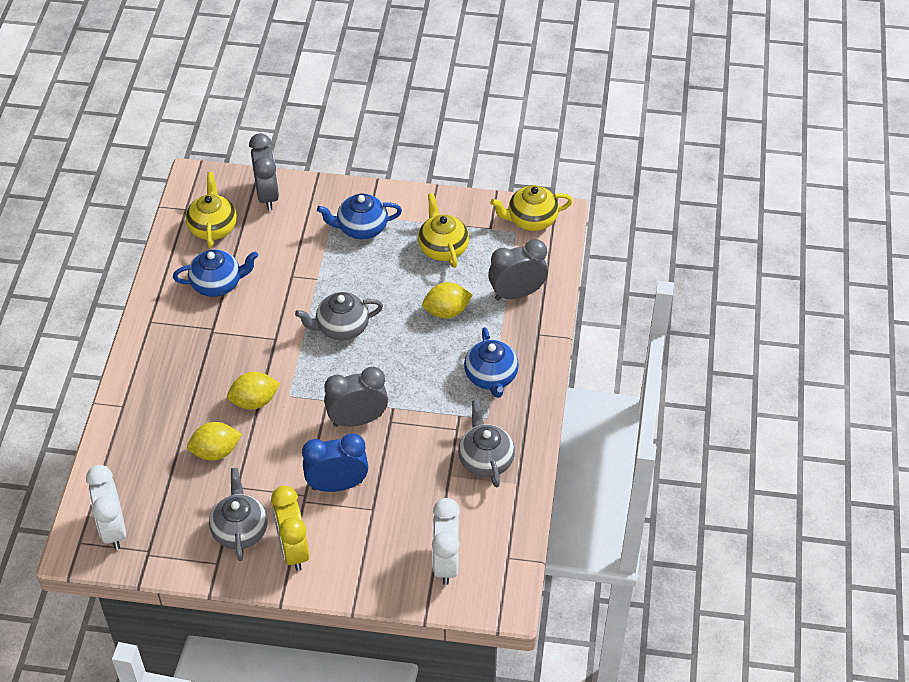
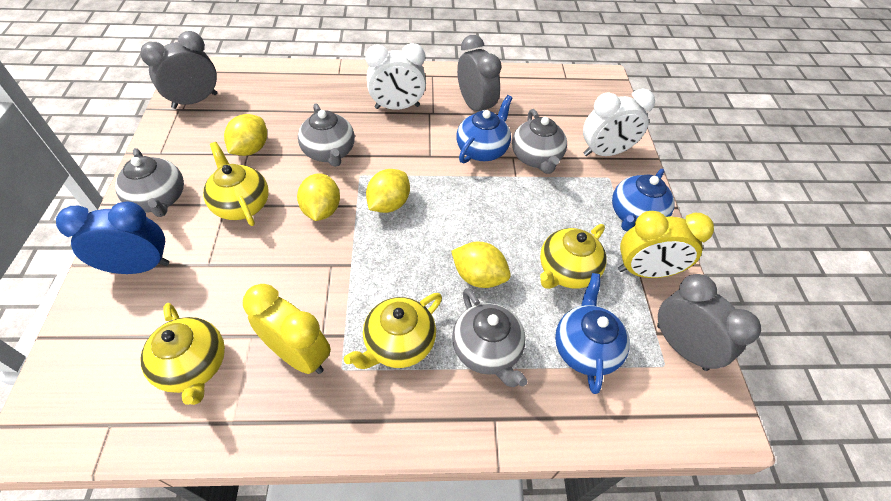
grey teapot: 3 -> 4
yellow clock: 1 -> 2
yellow lemon: 3 -> 4
yellow teapot: 3 -> 4

